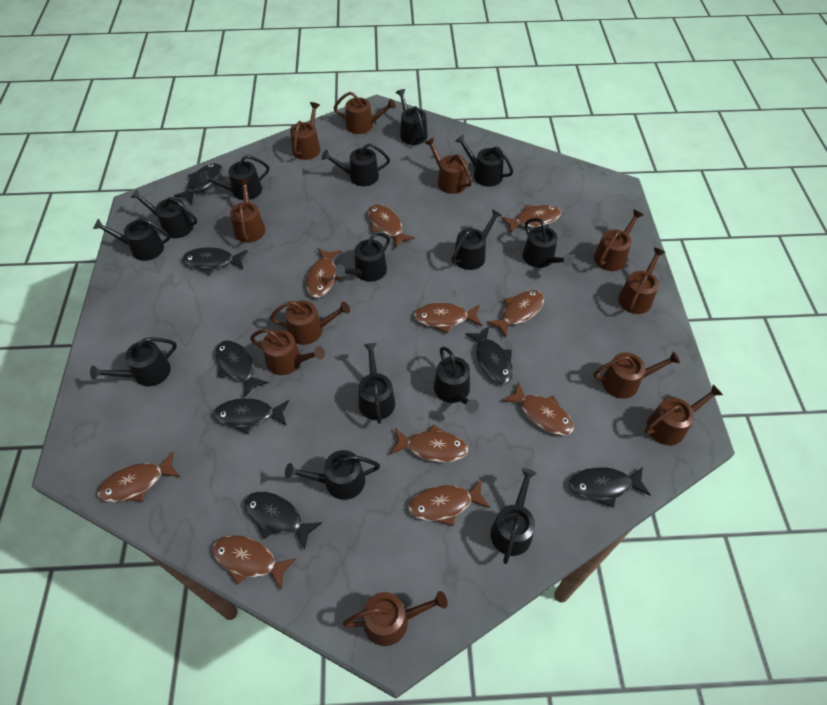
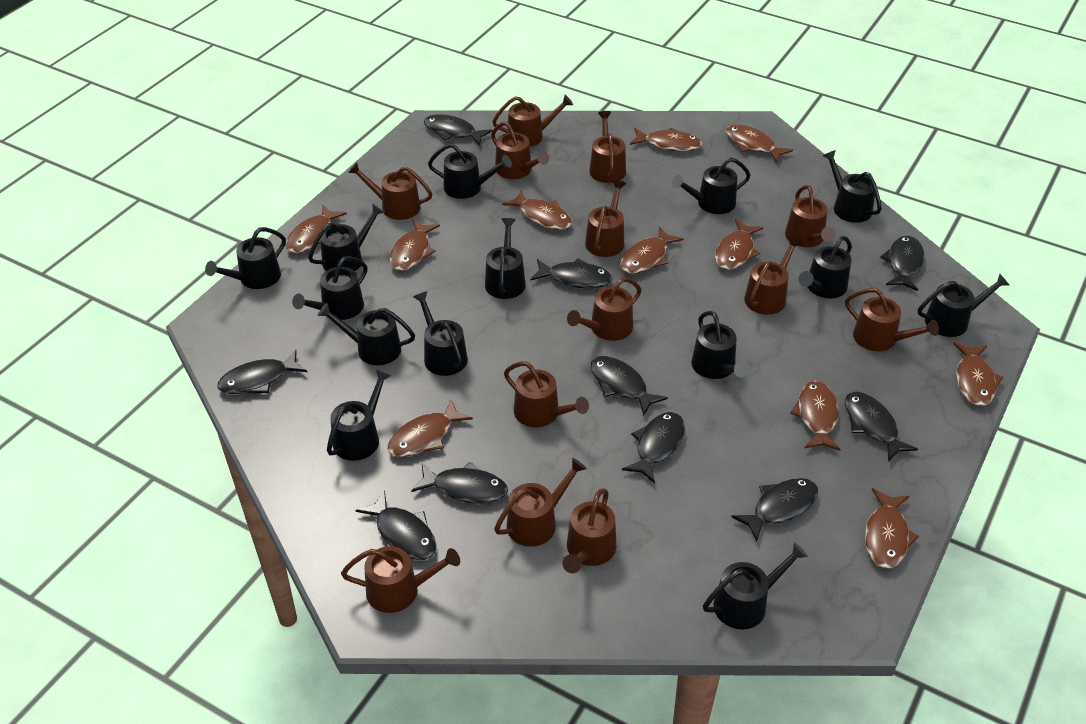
black fish: 7 -> 10
brown fish: 10 -> 11
brown watering can: 11 -> 13

